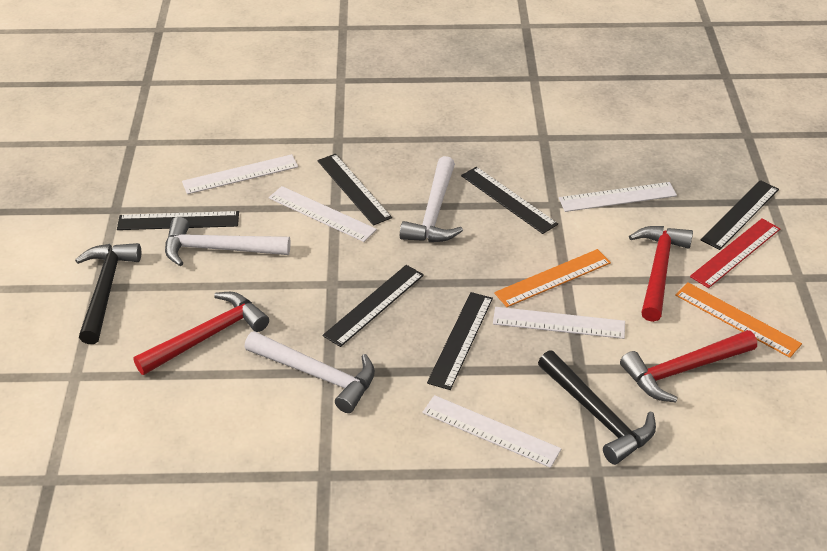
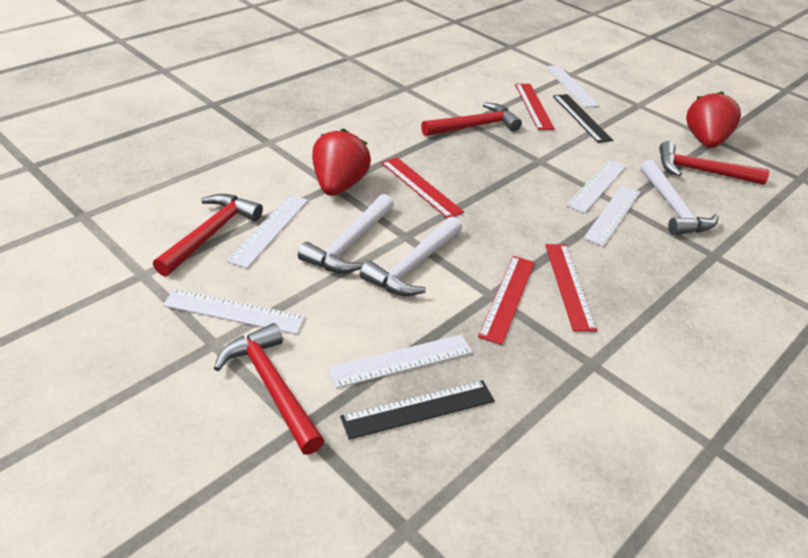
black hammer: 2 -> 0
black ruler: 6 -> 2
orange ruler: 2 -> 0
red hammer: 3 -> 4
red ruler: 1 -> 4
red strawberry: 0 -> 2
white ruler: 5 -> 6

